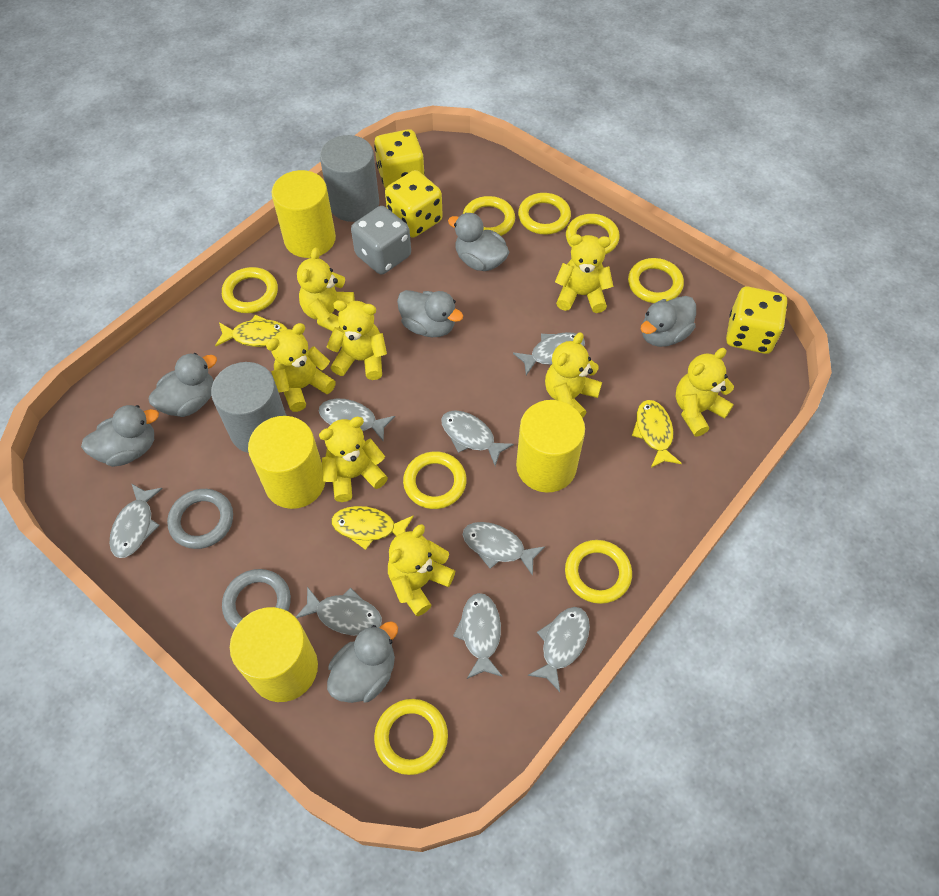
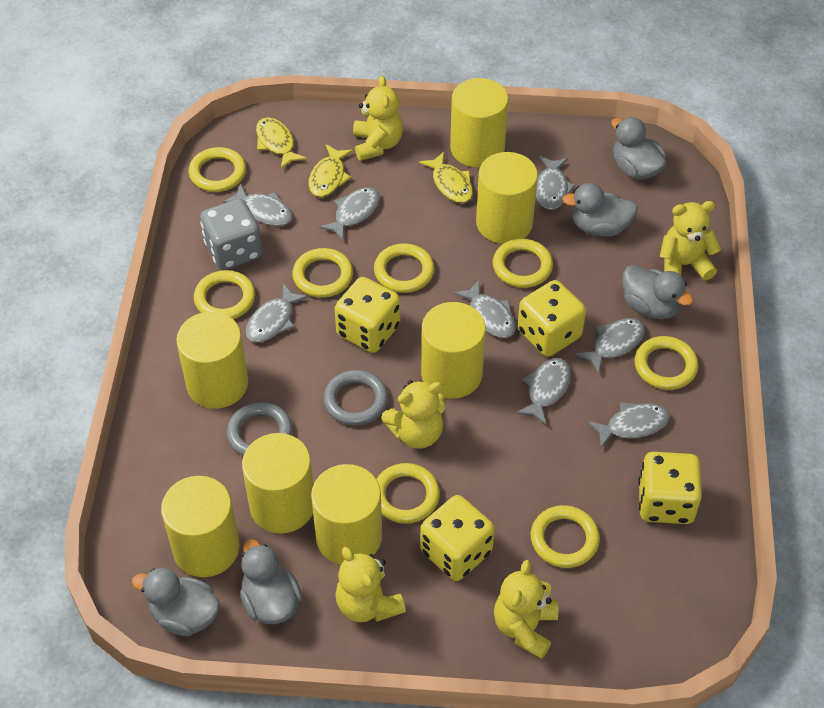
grey cylinder: 2 -> 0
grey duck: 6 -> 5
yellow cylinder: 4 -> 7
yellow dice: 3 -> 4
yellow teddy bear: 8 -> 5

